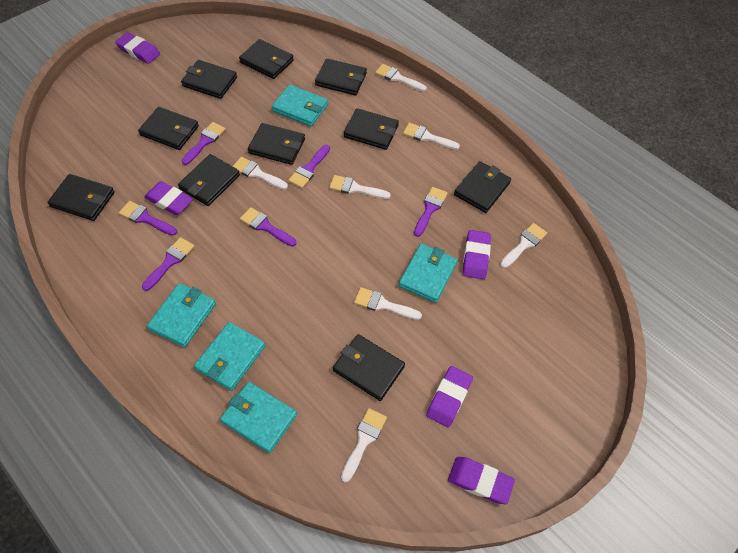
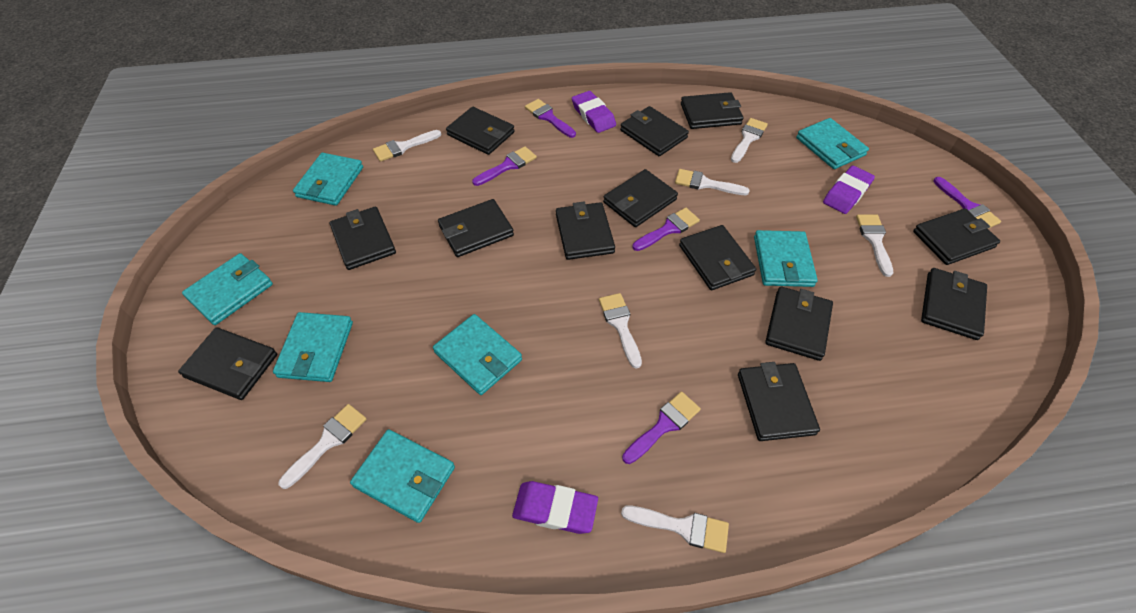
black wallet: 10 -> 13
purple brush: 6 -> 5
purple eraser: 5 -> 3
turquoise wallet: 5 -> 7

